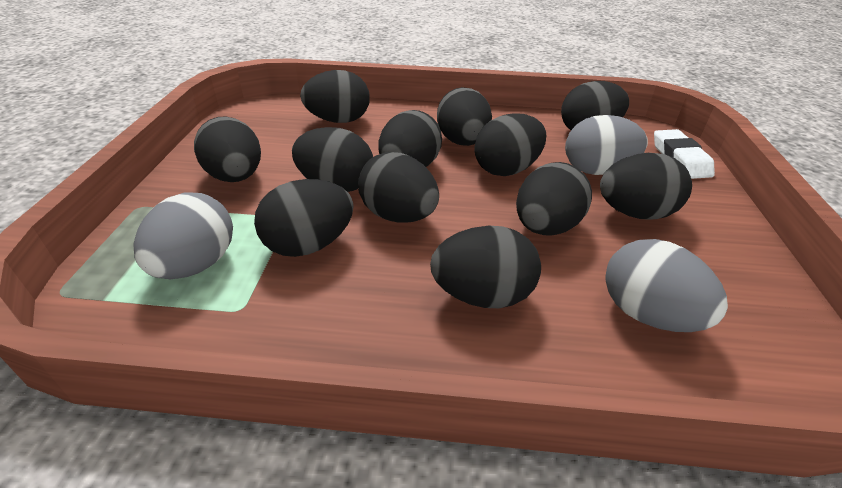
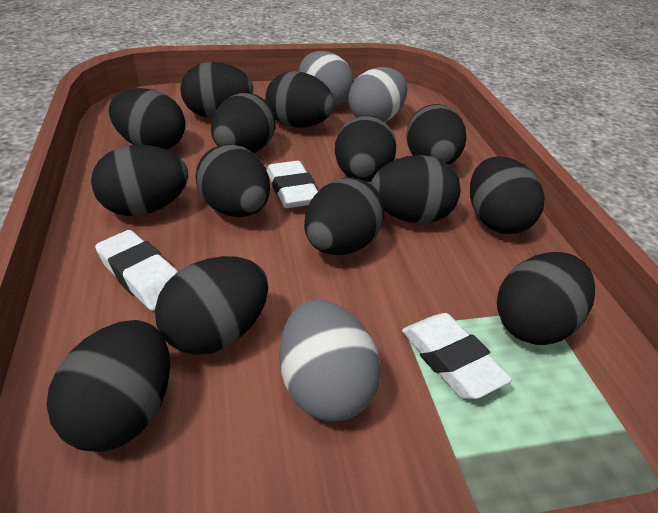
black egg: 12 -> 14
white eraser: 1 -> 3

